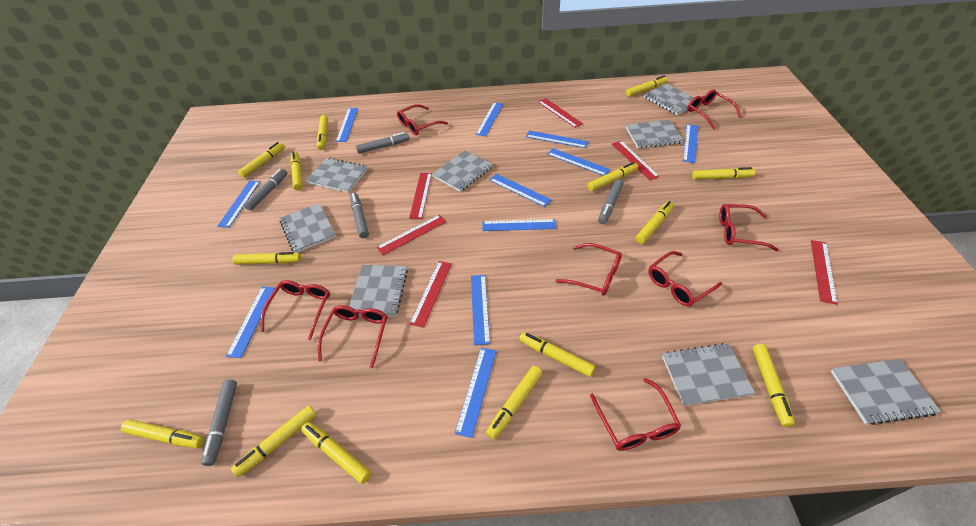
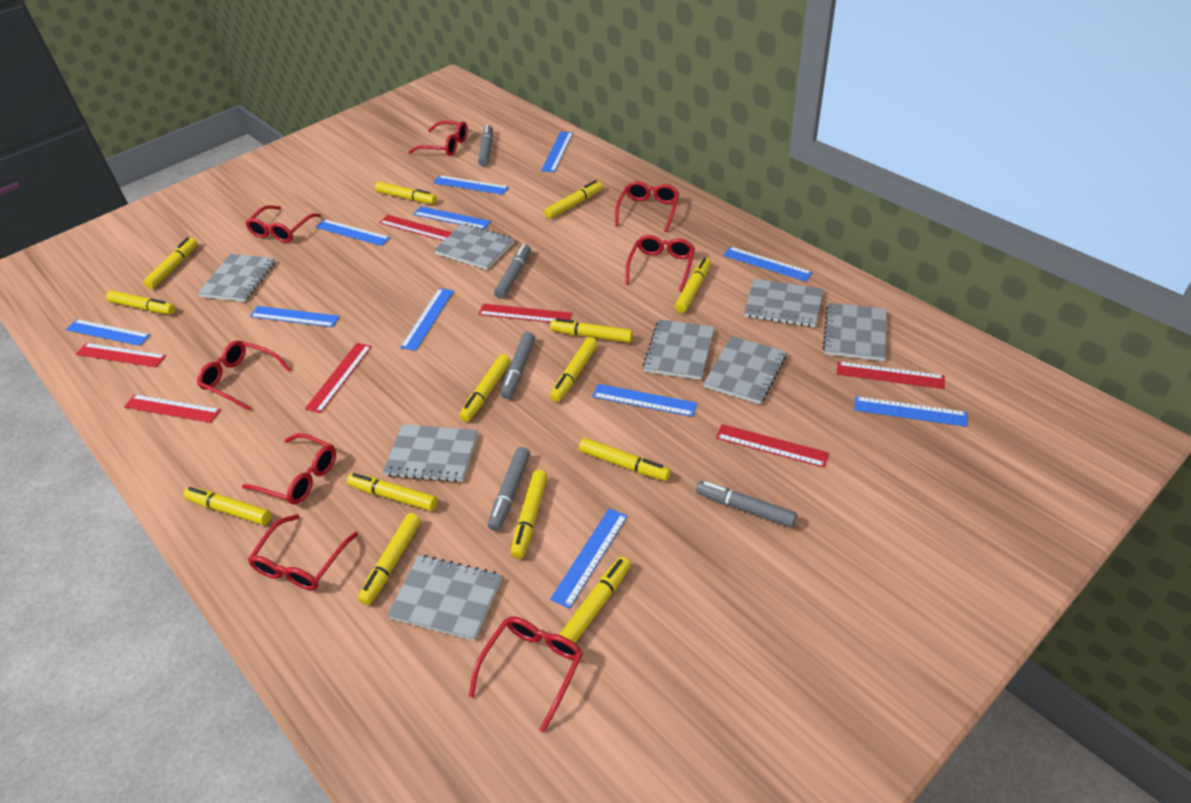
red ruler: 6 -> 7

